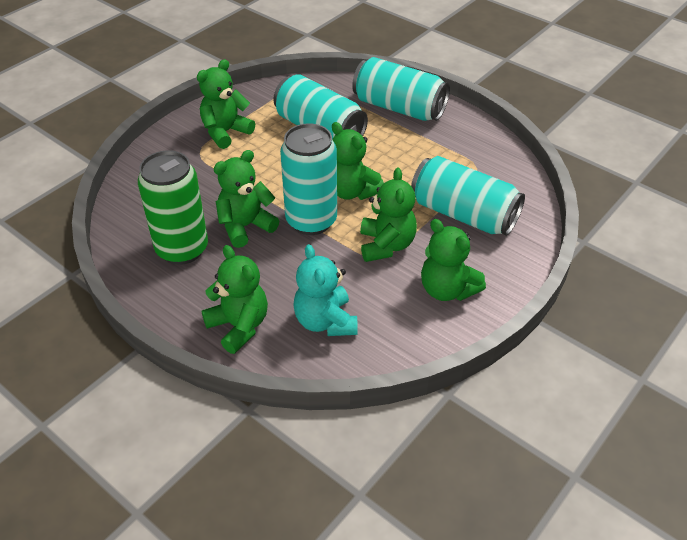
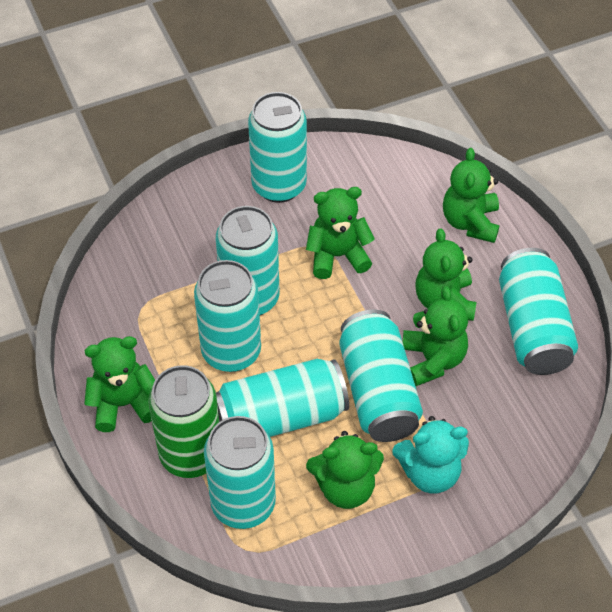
turquoise can: 4 -> 7

